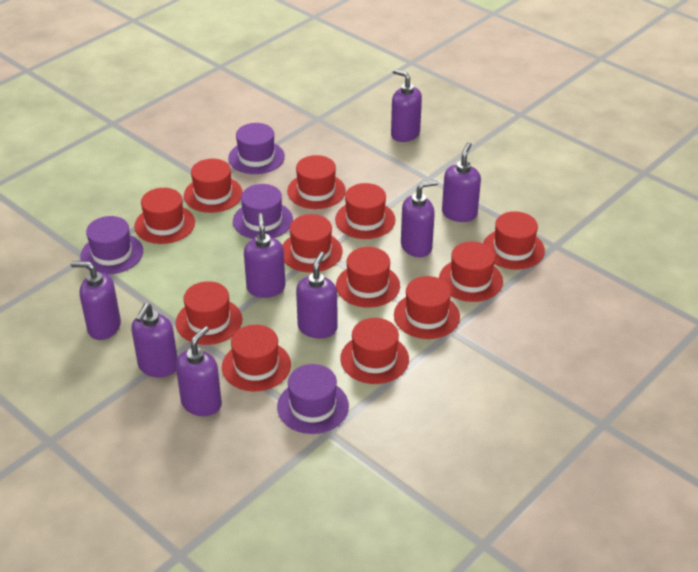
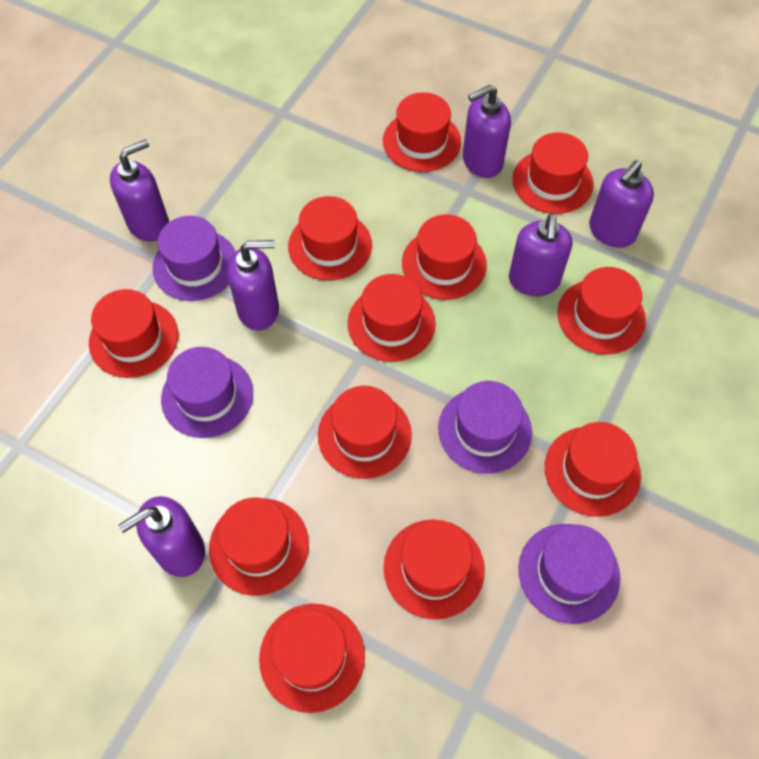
purple soap dispenser: 8 -> 6

